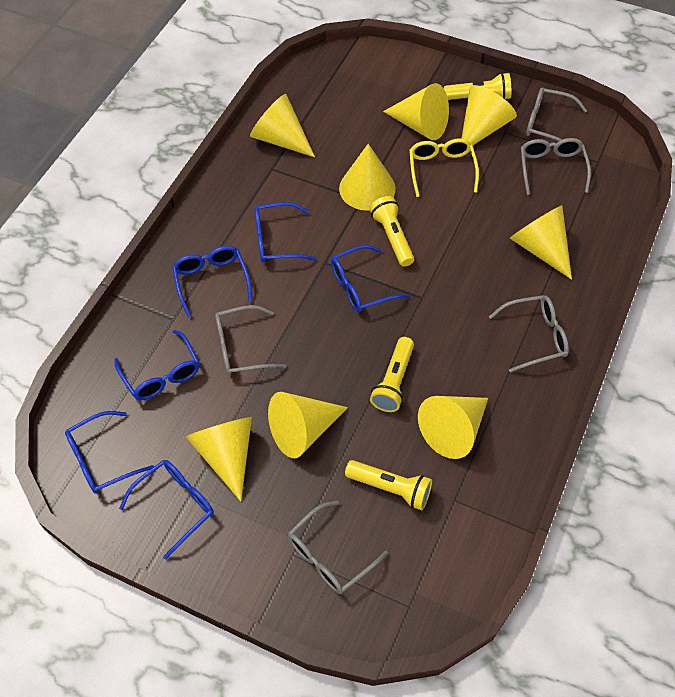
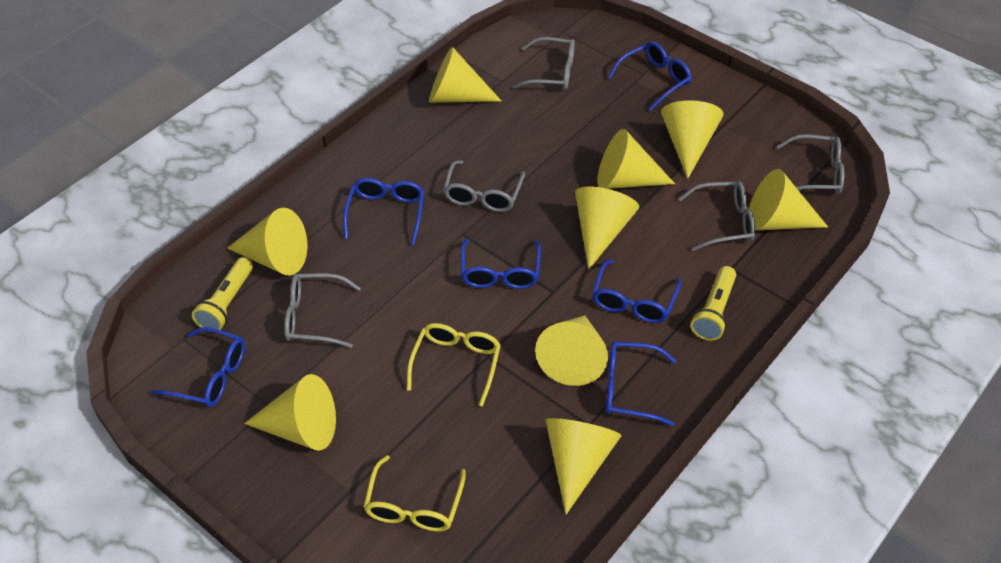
yellow cone: 8 -> 9
yellow flashlight: 4 -> 2
yellow glasses: 1 -> 2

